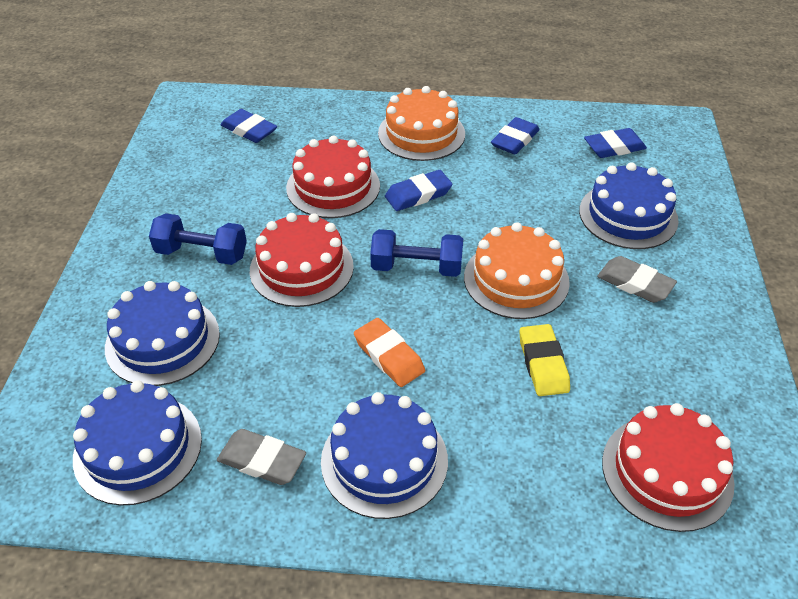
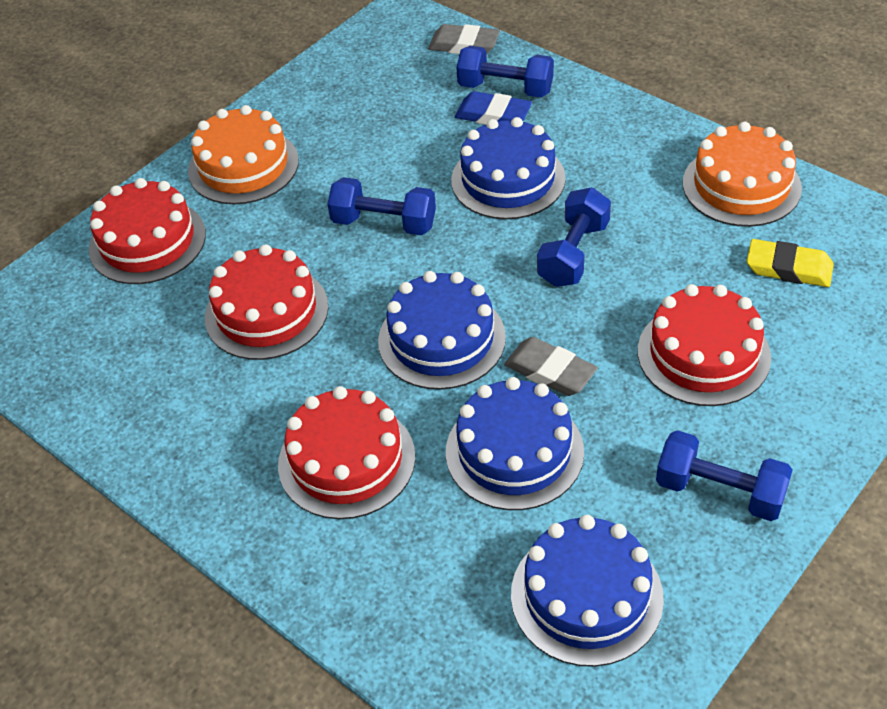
blue dumbbell: 2 -> 4
blue eraser: 4 -> 1
orange eraser: 1 -> 0
red cake: 3 -> 4

